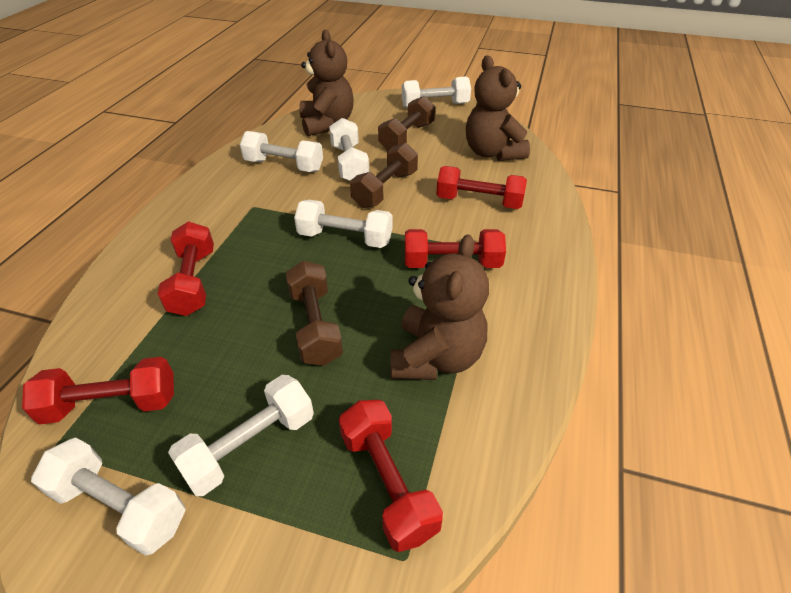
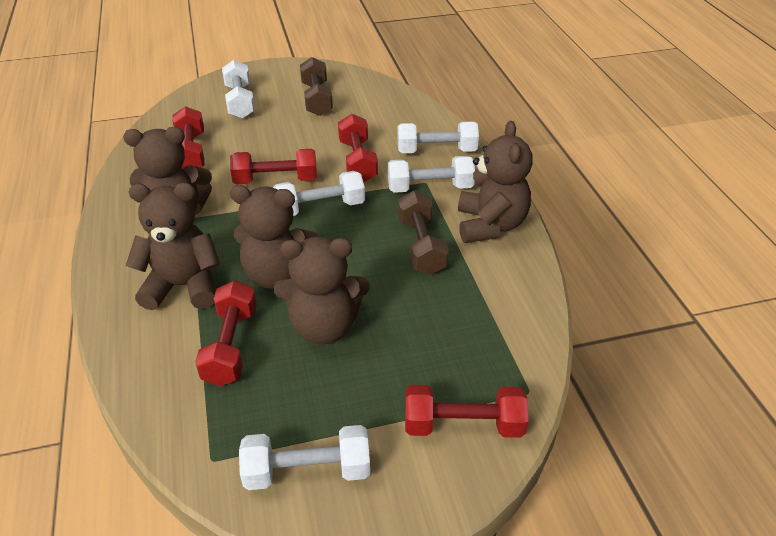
brown dumbbell: 3 -> 2
brown teddy bear: 3 -> 5
white dumbbell: 6 -> 5

